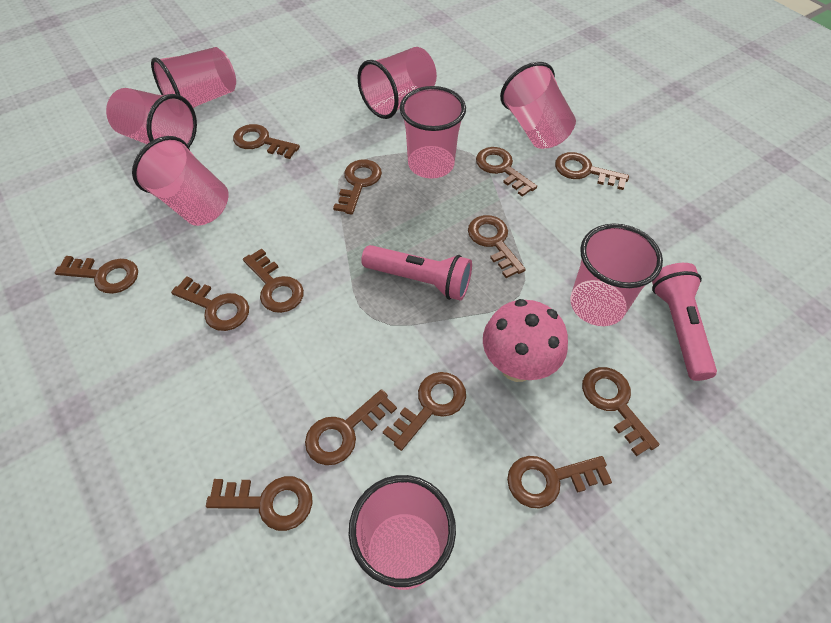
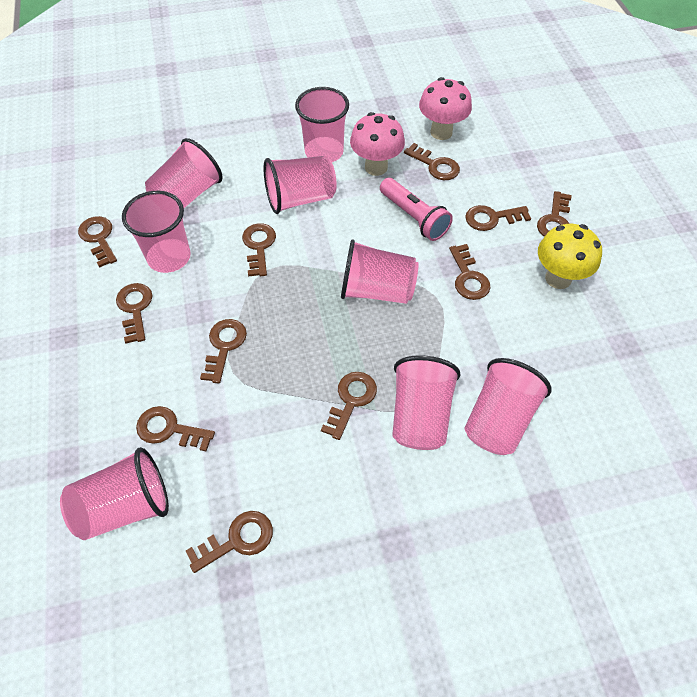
brown key: 13 -> 11
pink flashlight: 2 -> 1
pink mushroom: 1 -> 2
yellow mushroom: 0 -> 1

